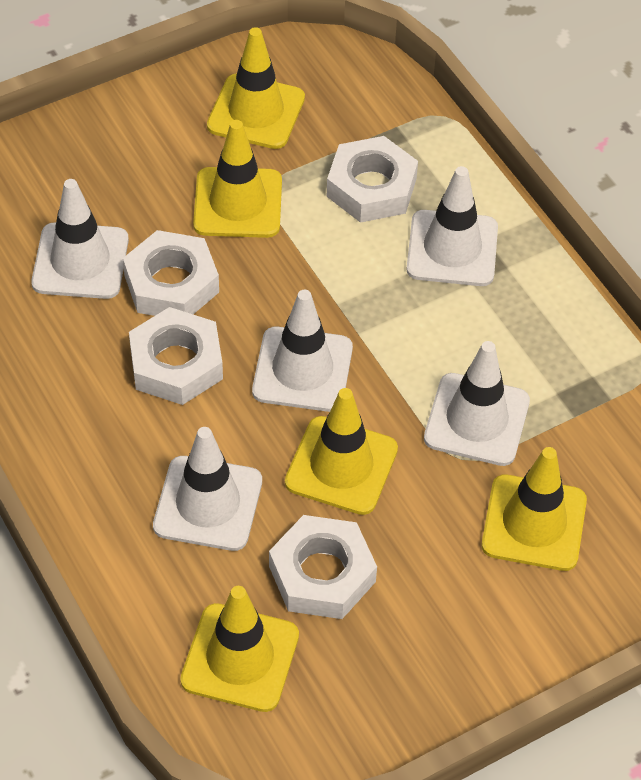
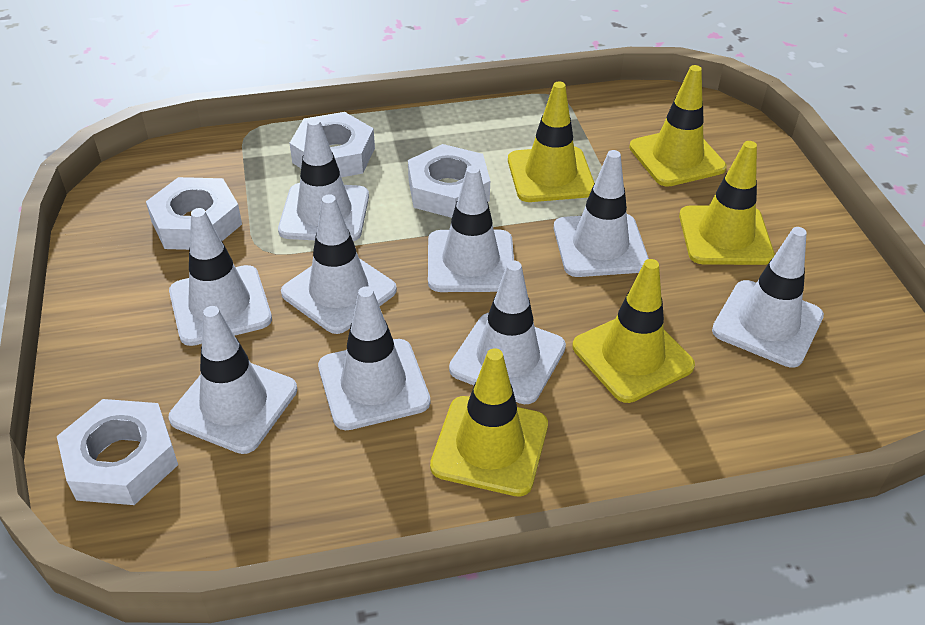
white traffic cone: 5 -> 9

